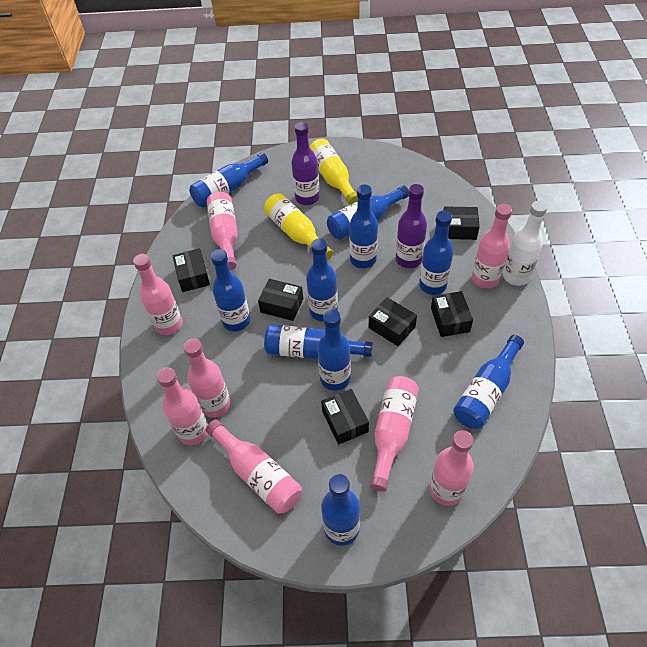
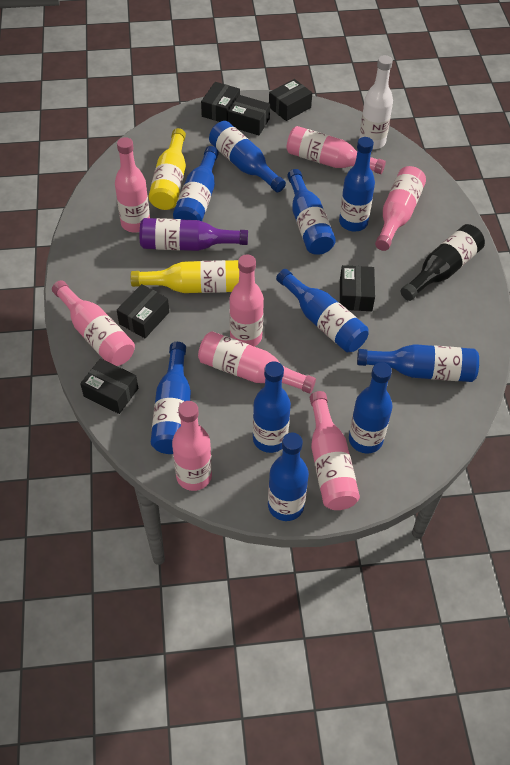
black bottle: 0 -> 1
purple bottle: 2 -> 1

